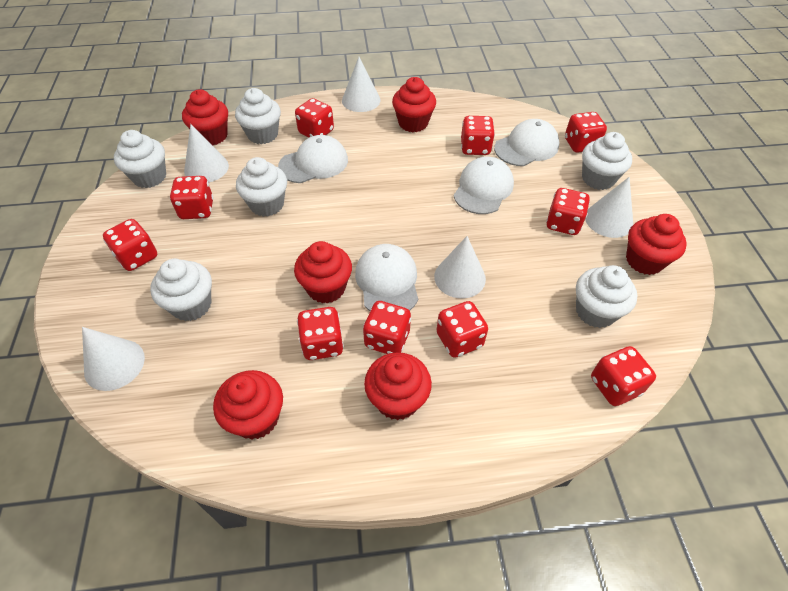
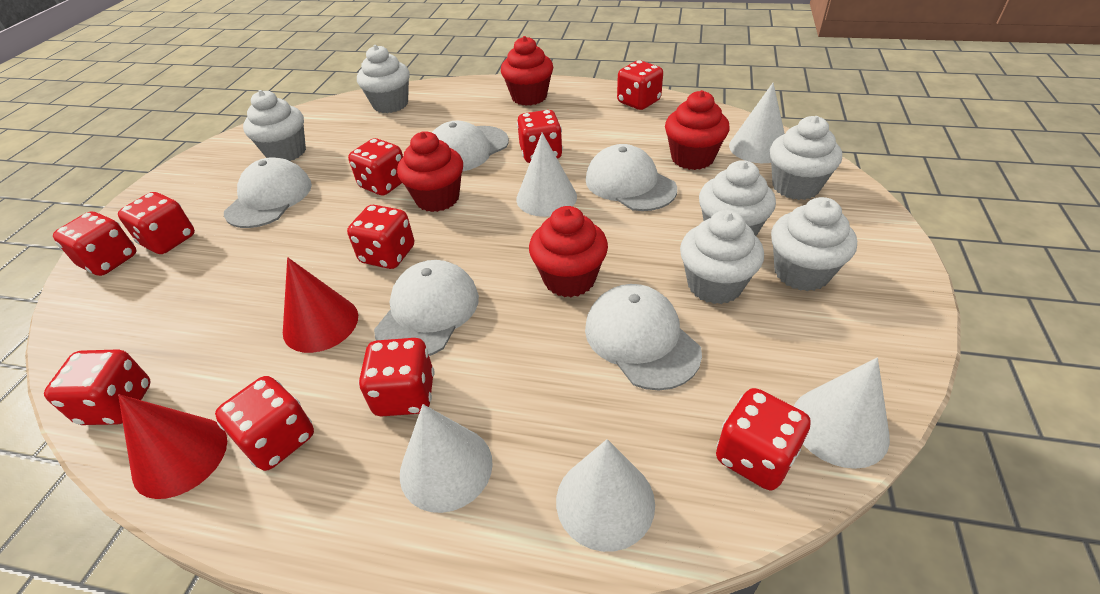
red cone: 0 -> 2
red cupcake: 6 -> 4
white cap: 4 -> 5

